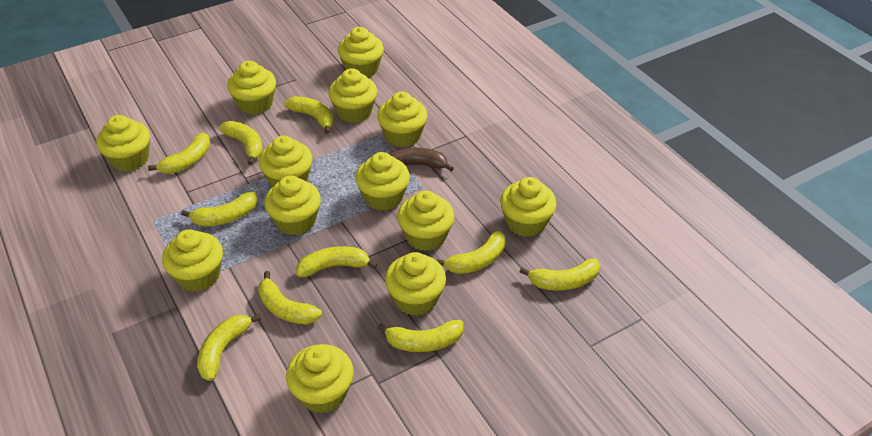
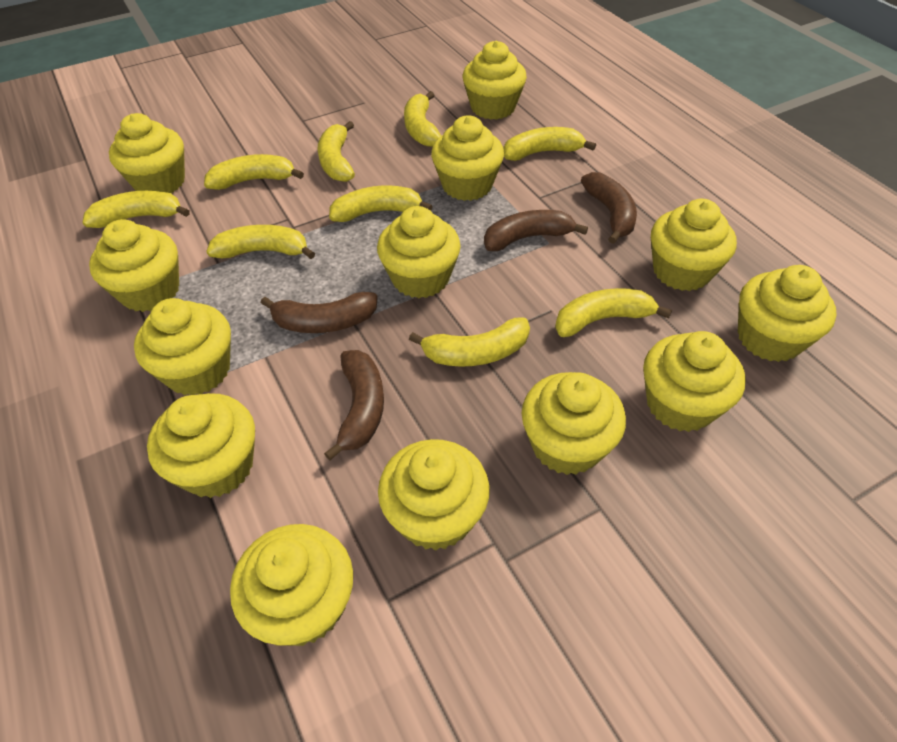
brown banana: 1 -> 4
yellow banana: 10 -> 9

